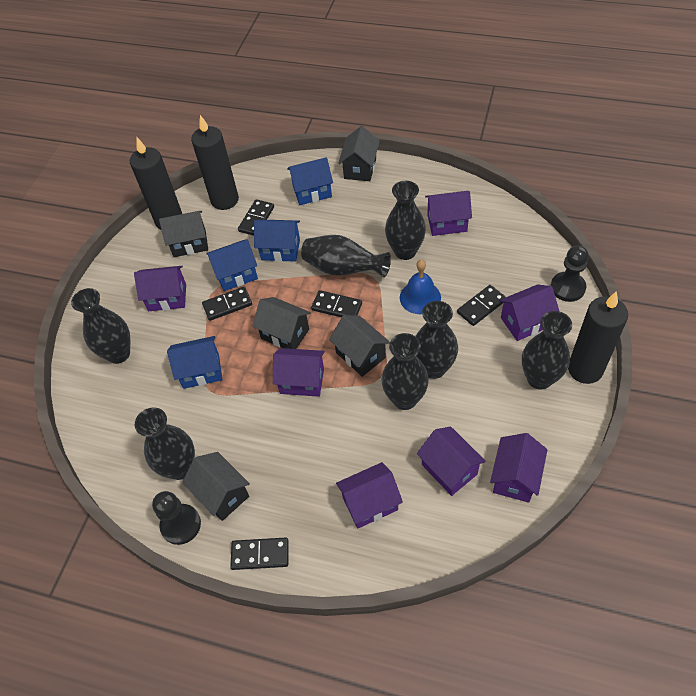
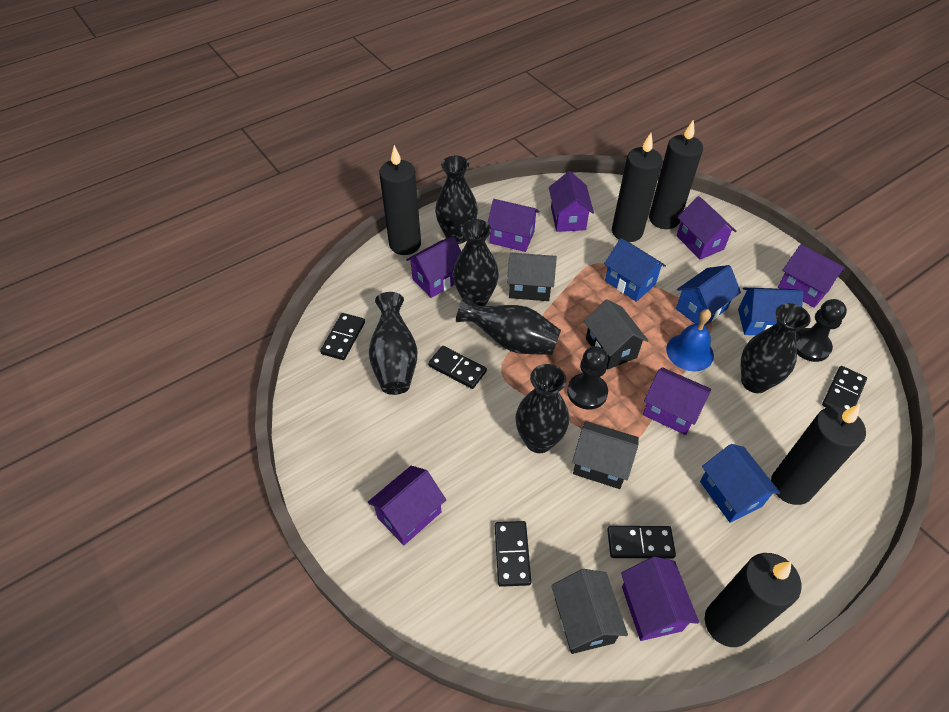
black candle: 3 -> 5
black house: 5 -> 4
black vase: 7 -> 6
purple house: 7 -> 8

